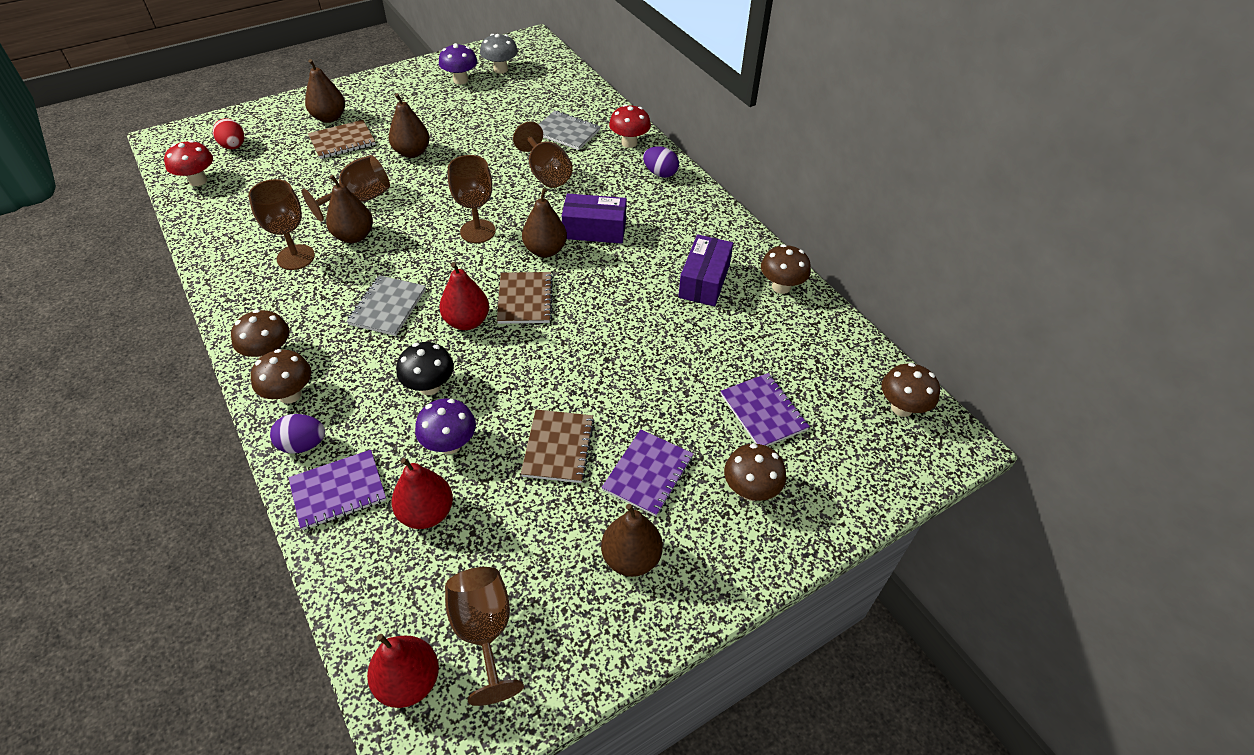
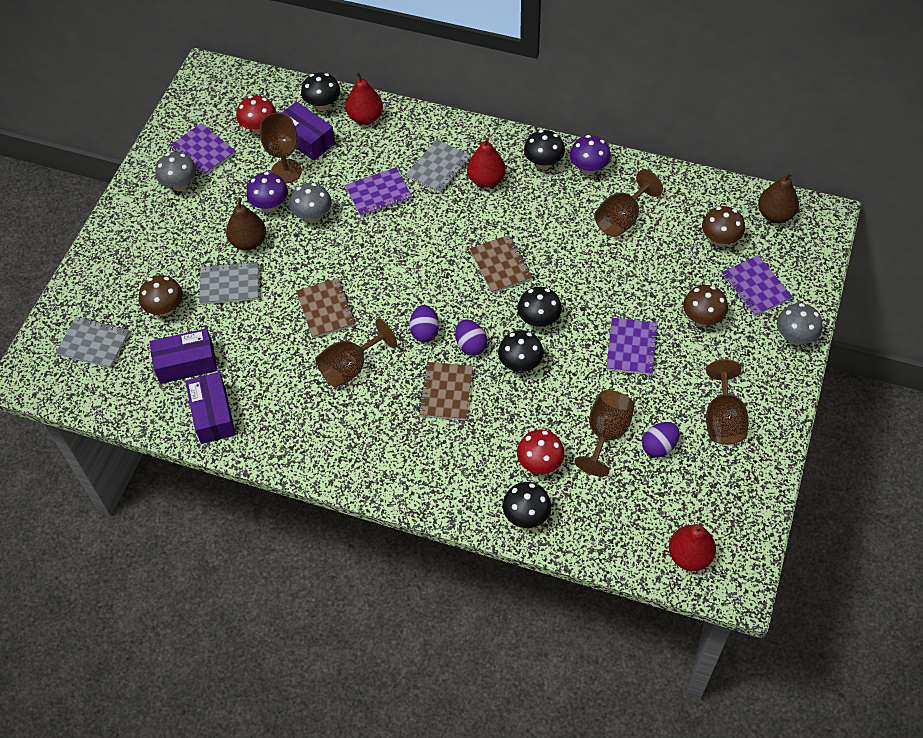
black mushroom: 1 -> 5
brown mushroom: 5 -> 3
brown pear: 5 -> 2
grey mushroom: 1 -> 3
grey notebook: 2 -> 3
purple box: 2 -> 3
purple egg: 2 -> 3
purple notebook: 3 -> 4
red egg: 1 -> 0

